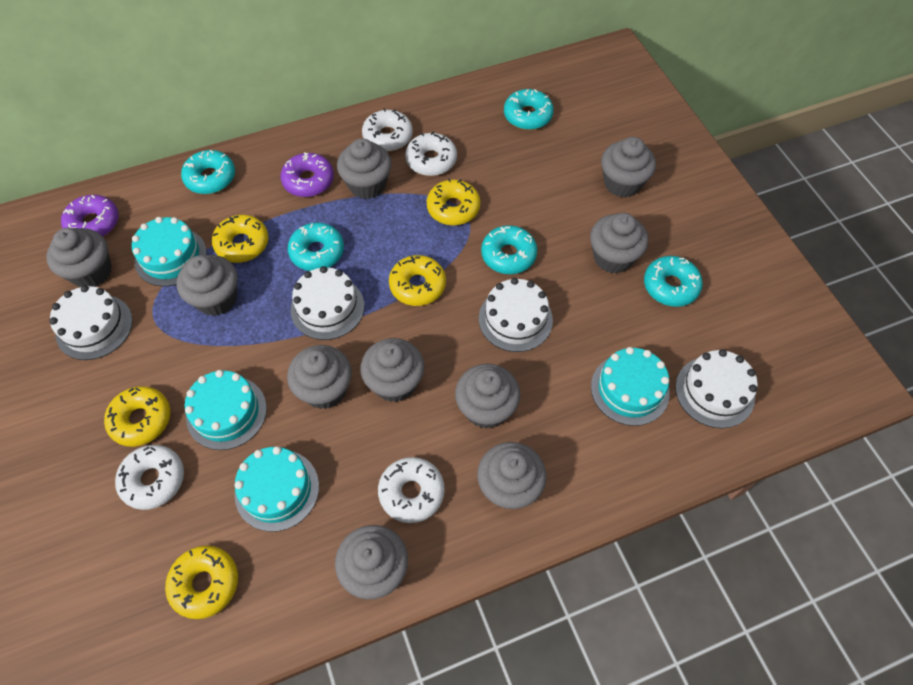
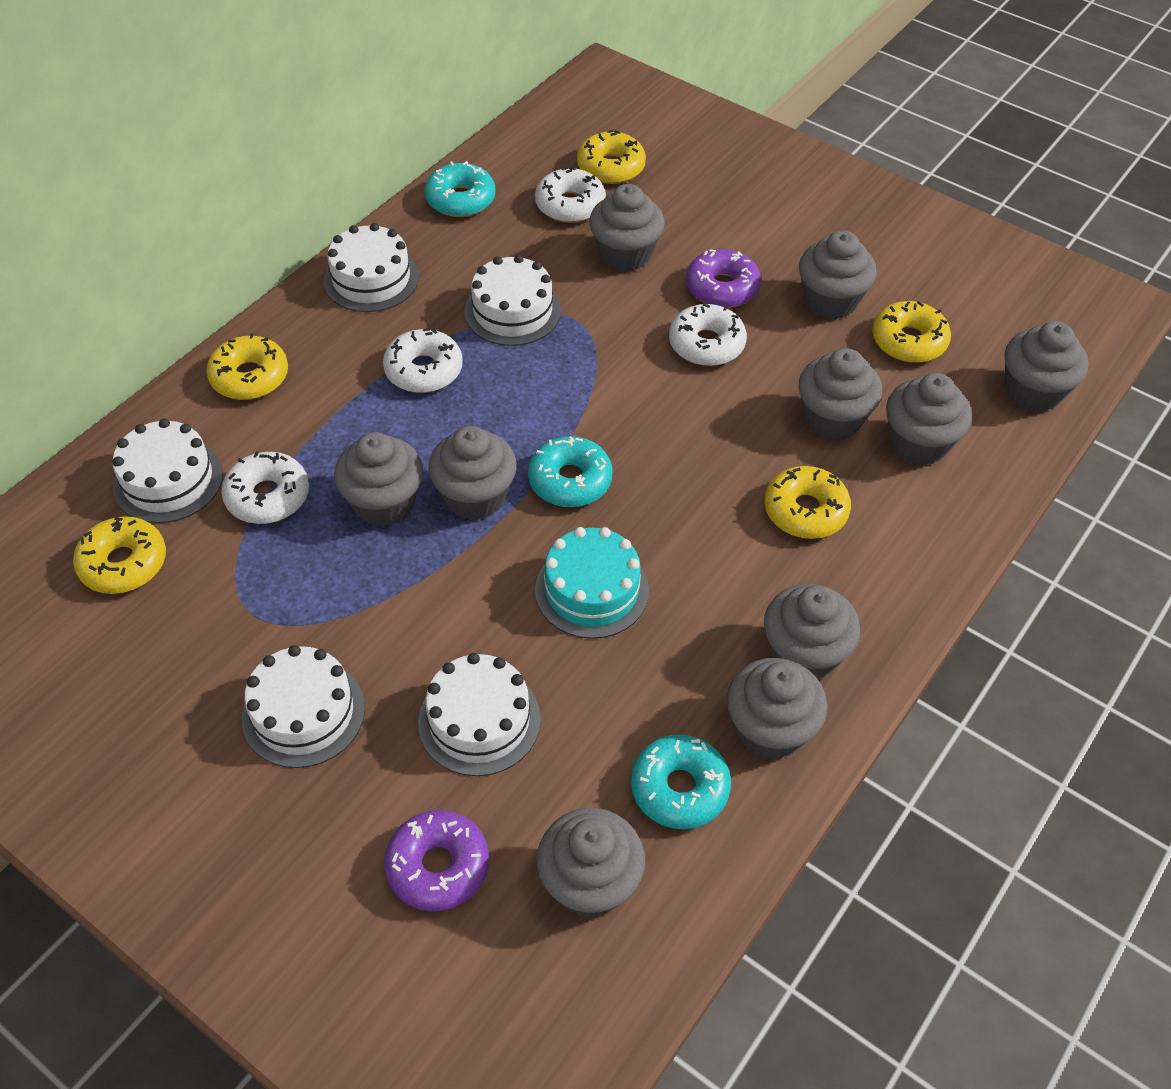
turquoise cake: 4 -> 1
turquoise donut: 5 -> 3
white cake: 4 -> 5

